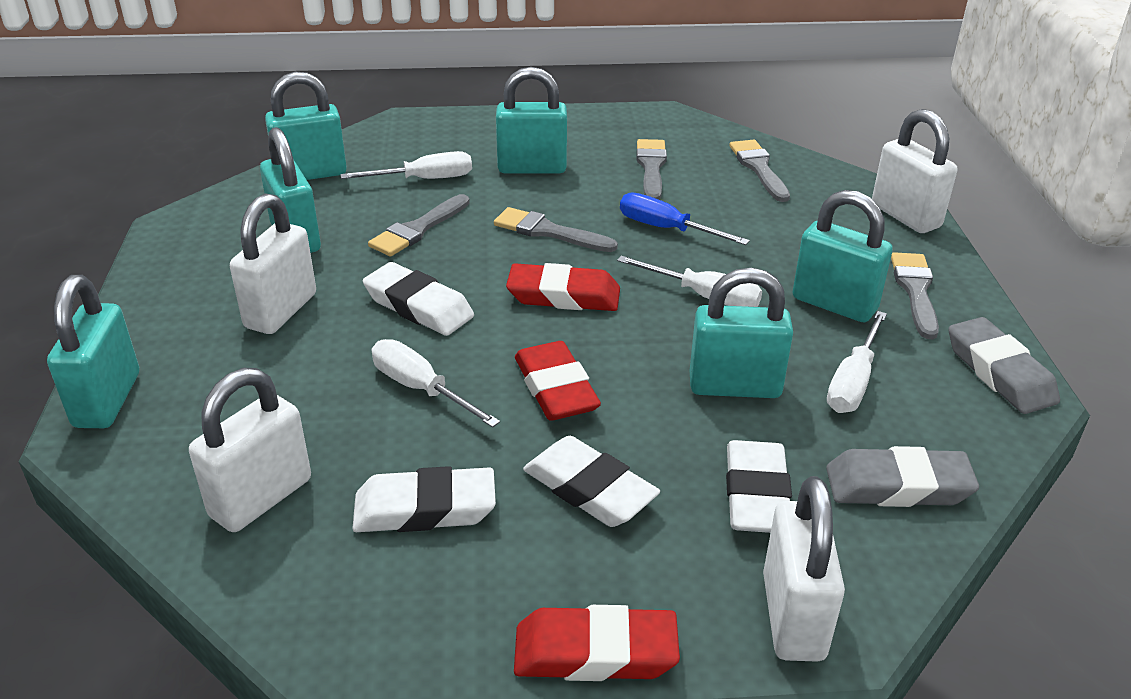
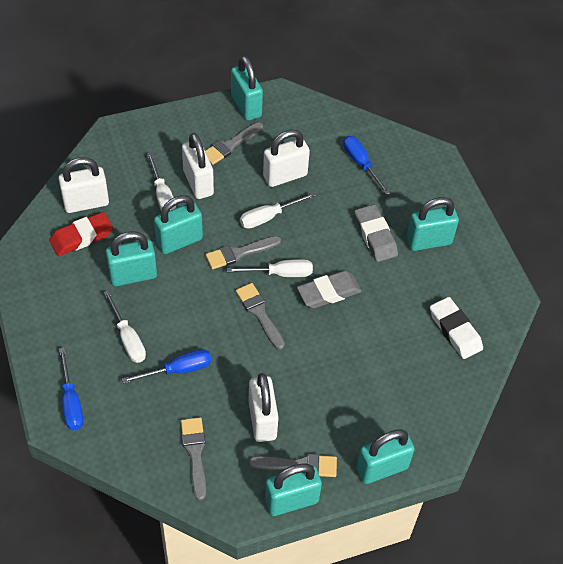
blue screwdriver: 1 -> 3
red eraser: 3 -> 1
white eraser: 4 -> 1

